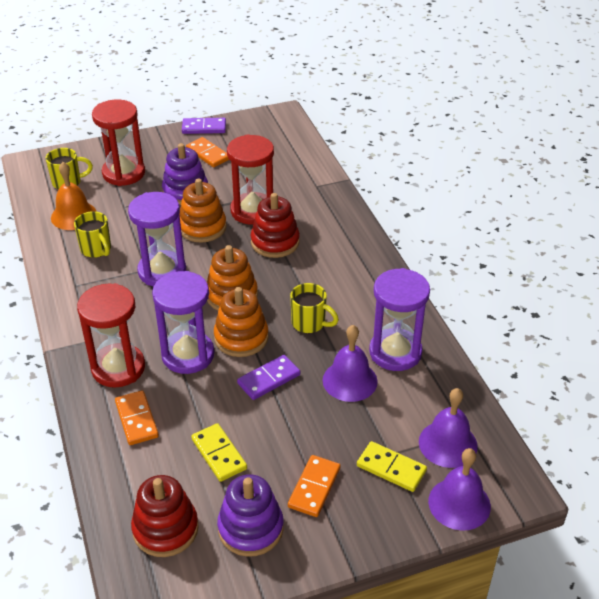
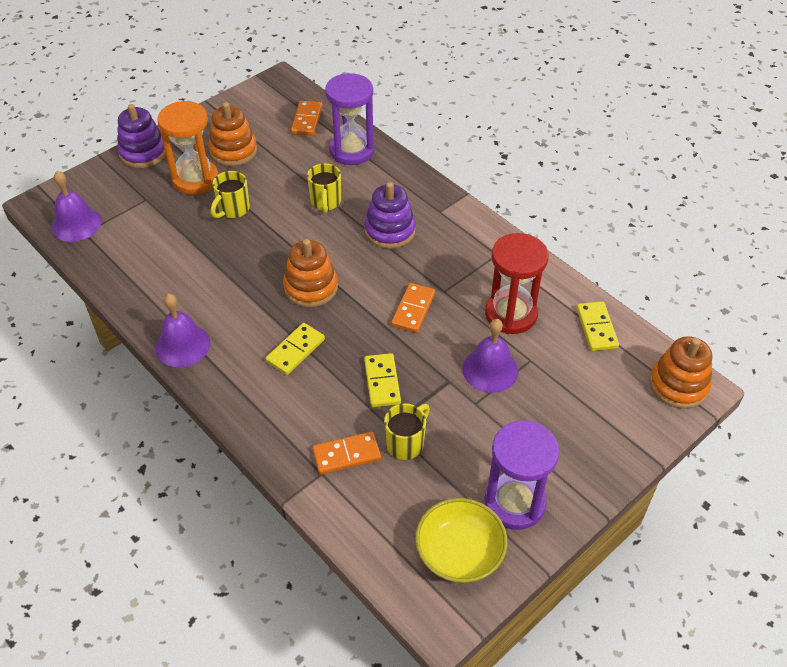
orange bell: 1 -> 0
orange hourglass: 0 -> 1
purple domino: 2 -> 0
purple hourglass: 3 -> 2
red hourglass: 3 -> 1
red stacking toy: 2 -> 0
yellow bowl: 0 -> 1
yellow domino: 2 -> 3

